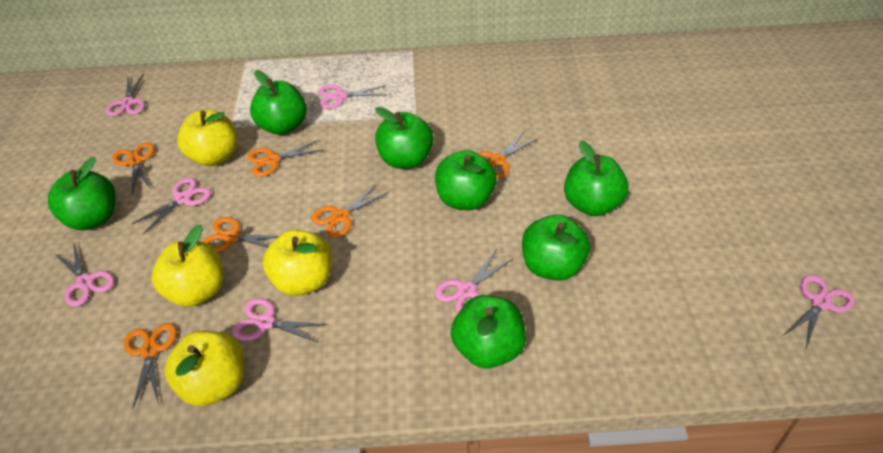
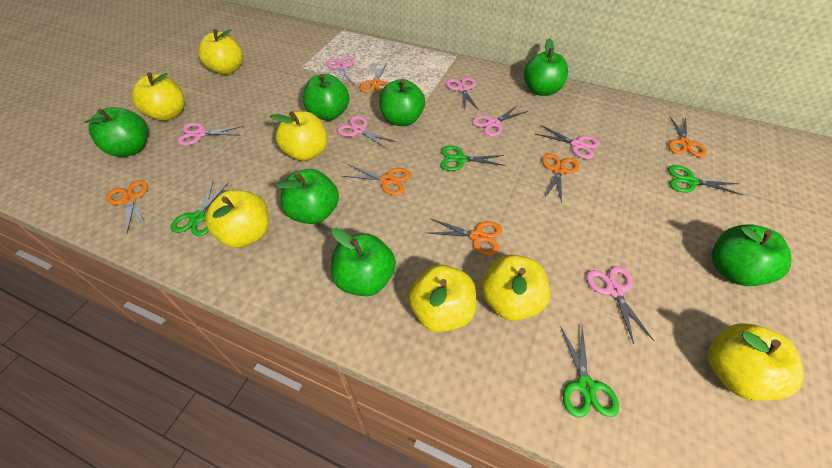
green scissors: 0 -> 4
yellow apple: 4 -> 7

